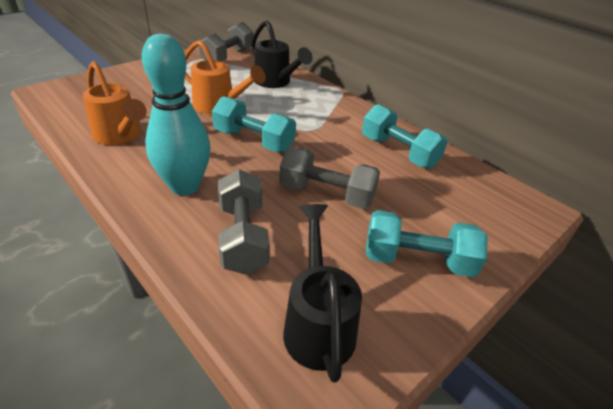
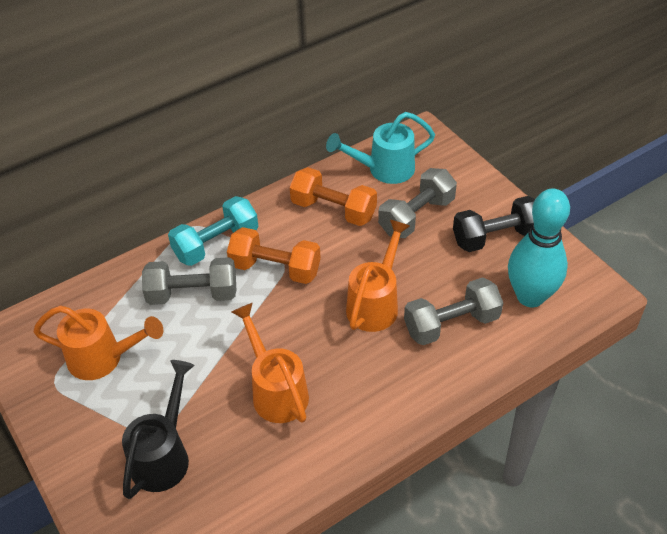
black dumbbell: 0 -> 1
black watering can: 2 -> 1
orange dumbbell: 0 -> 2
orange watering can: 2 -> 3
turquoise dumbbell: 3 -> 1
turquoise watering can: 0 -> 1

